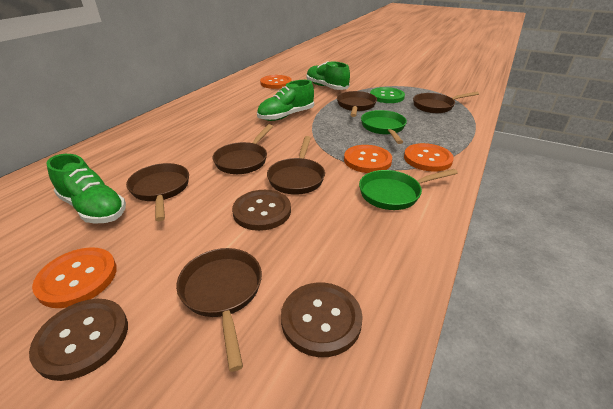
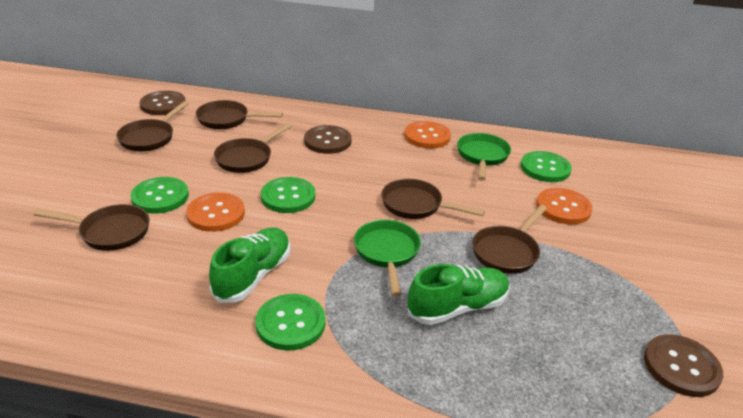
green button: 1 -> 4
green shoe: 3 -> 2
orange button: 4 -> 3

